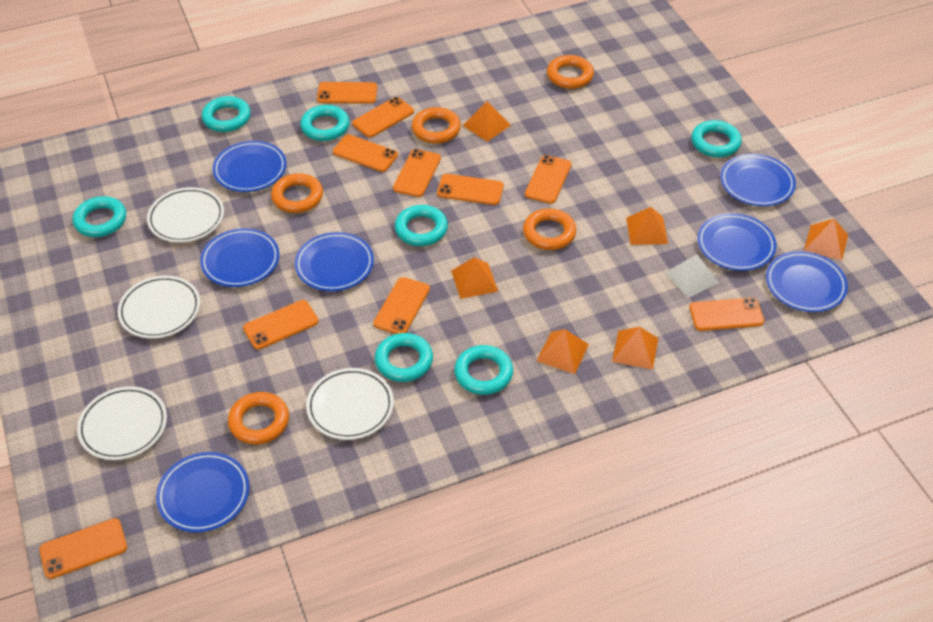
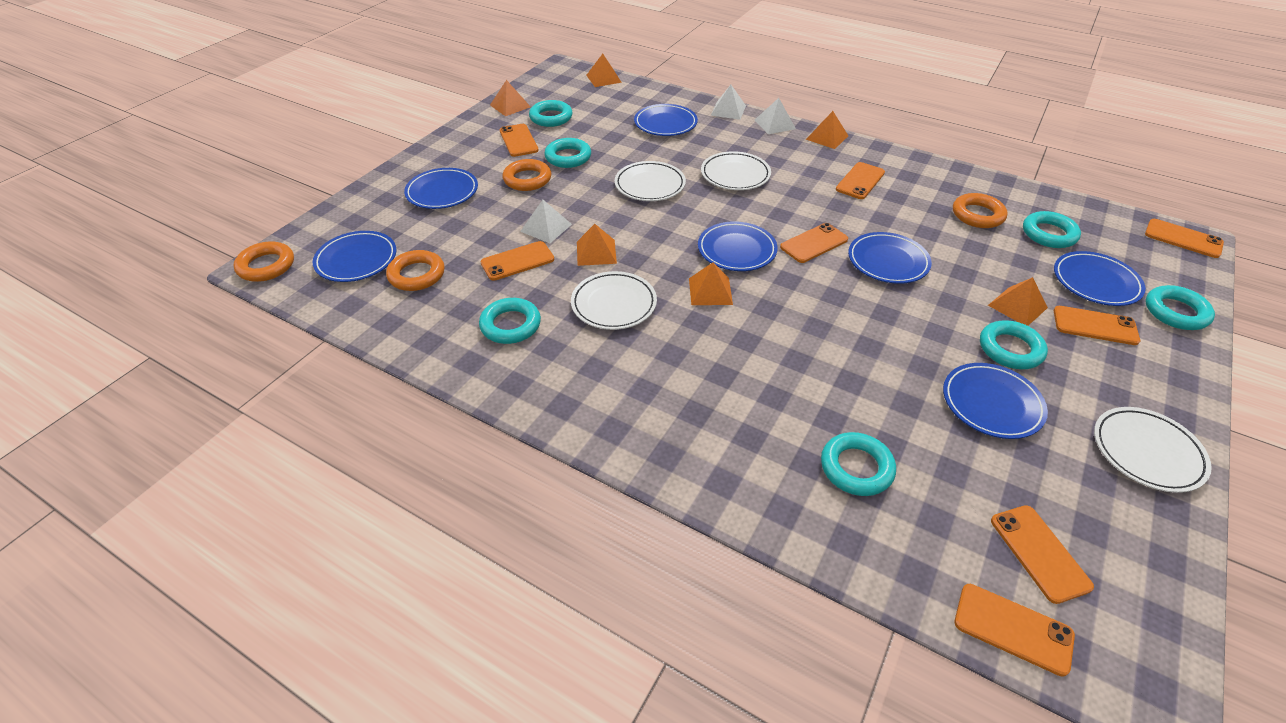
orange phone: 10 -> 8
orange ring: 5 -> 4
white pyramid: 1 -> 3

